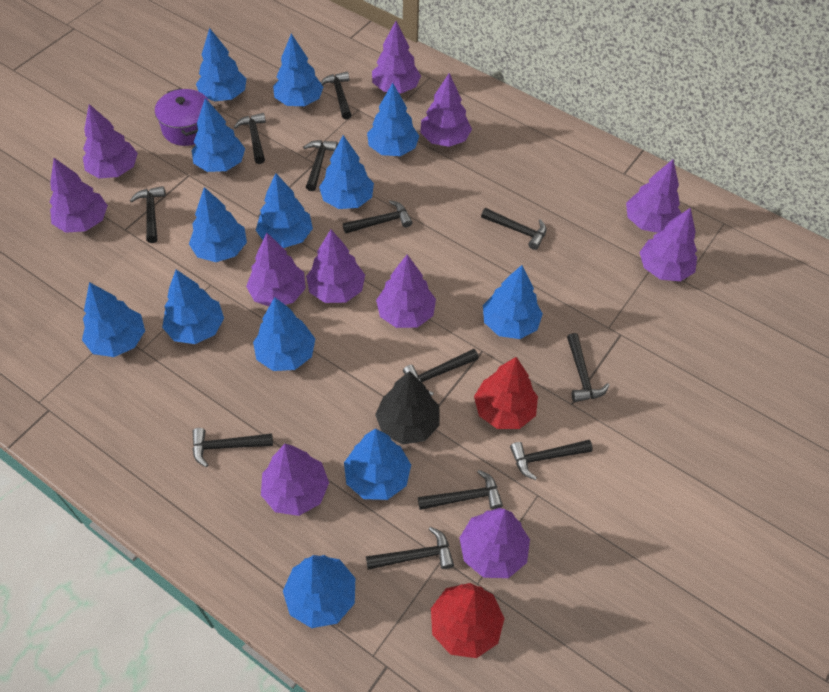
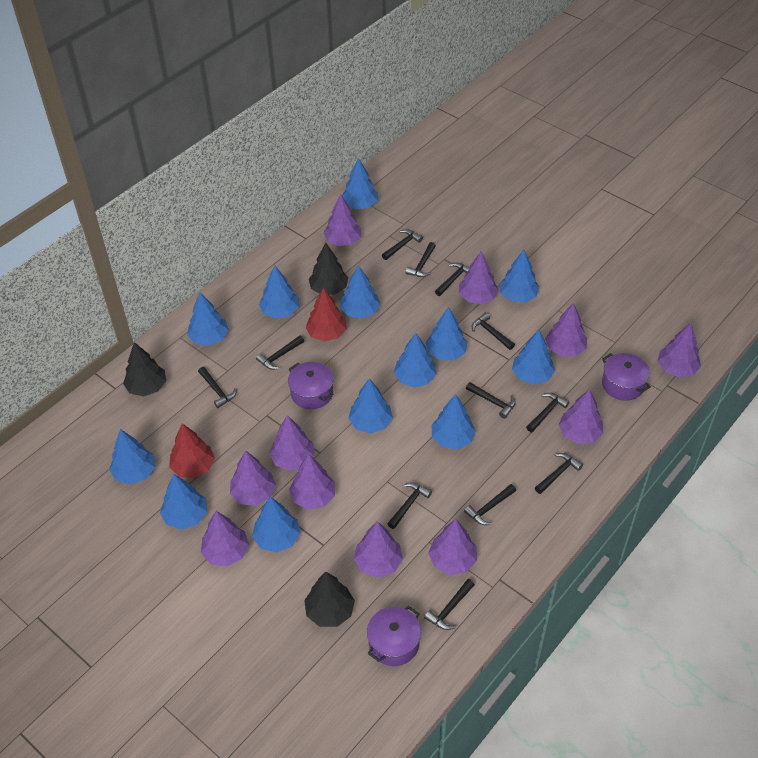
black tree: 1 -> 3
purple pot: 1 -> 3

